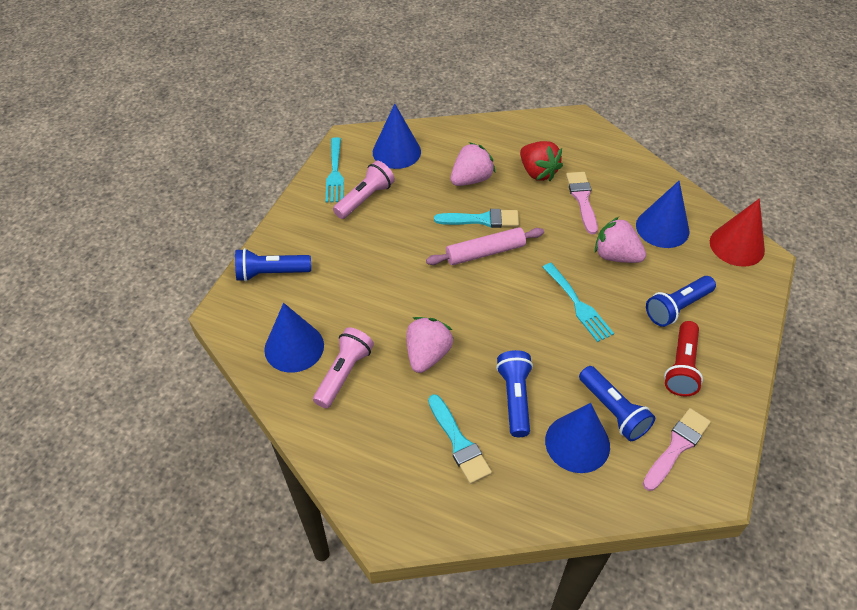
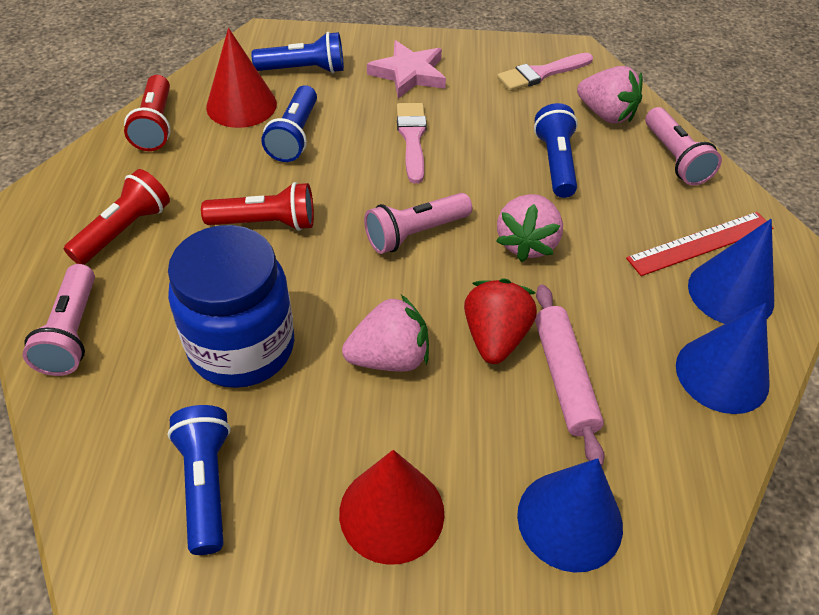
blue cone: 4 -> 3
blue jar: 0 -> 1
pink flashlight: 2 -> 3
pink star: 0 -> 1
red cone: 1 -> 2
red flashlight: 1 -> 3
red ruler: 0 -> 1
turquoise brush: 2 -> 0
turquoise fork: 2 -> 0

